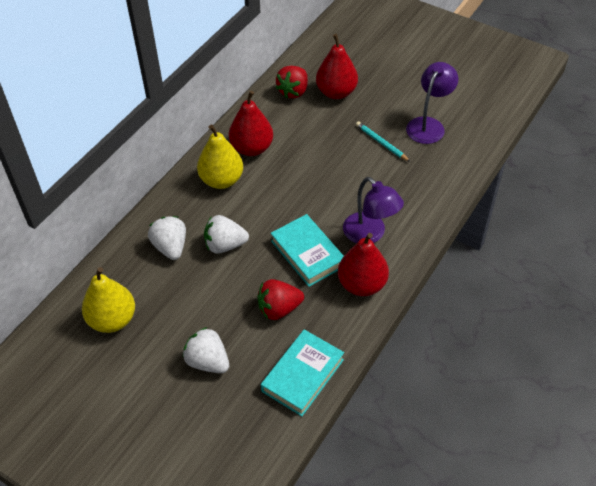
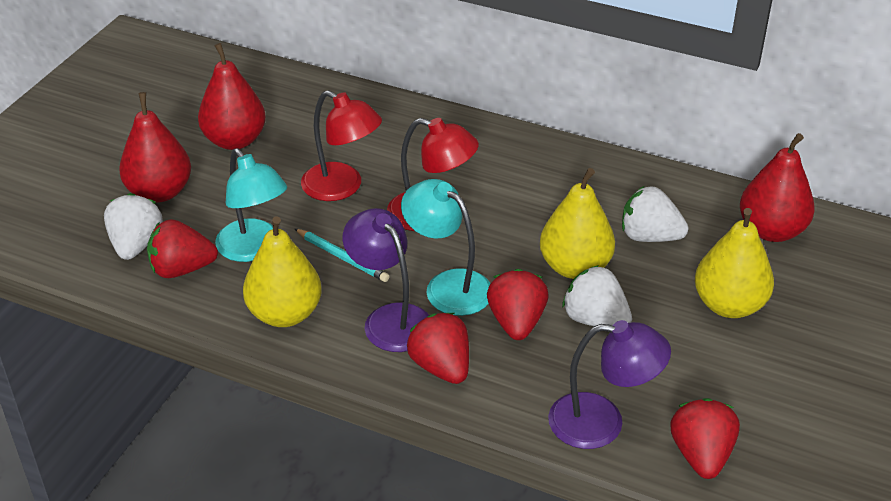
red lamp: 0 -> 2
red strawberry: 2 -> 4
turquoise book: 2 -> 0
turquoise lamp: 0 -> 2
yellow pear: 2 -> 3

